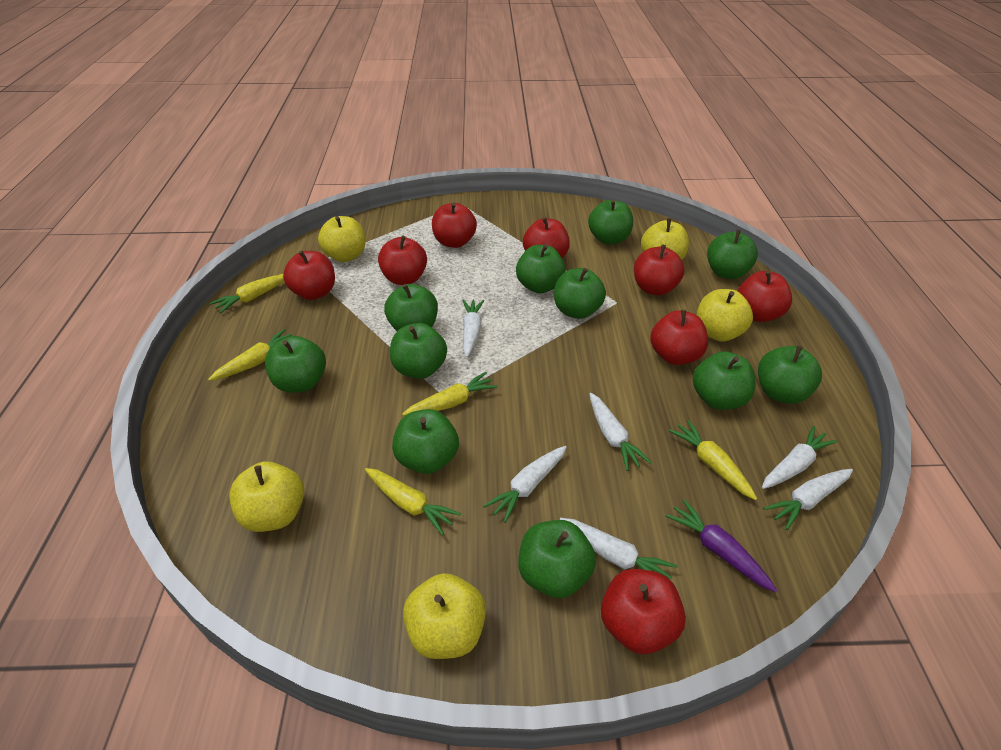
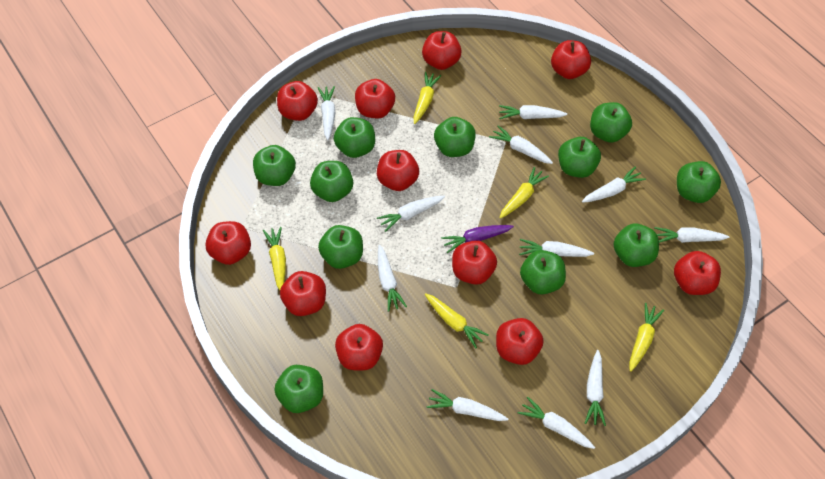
red apple: 8 -> 11
white carrot: 6 -> 11
yellow apple: 5 -> 0

